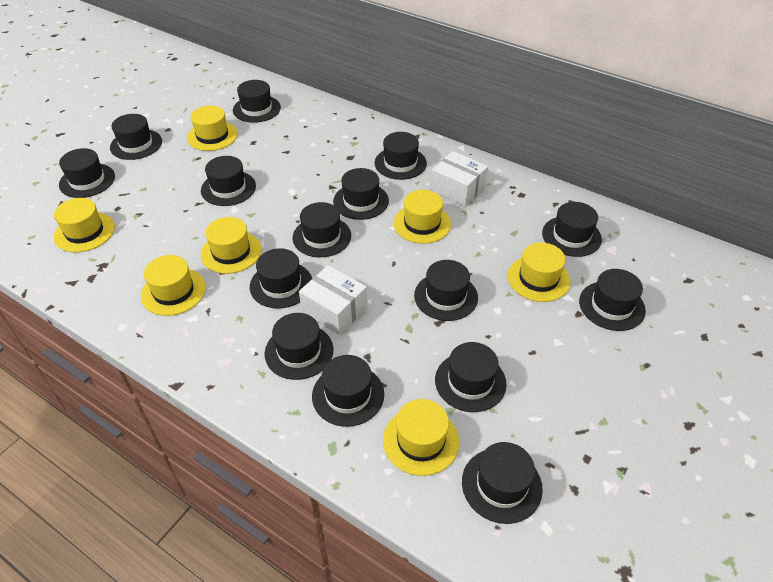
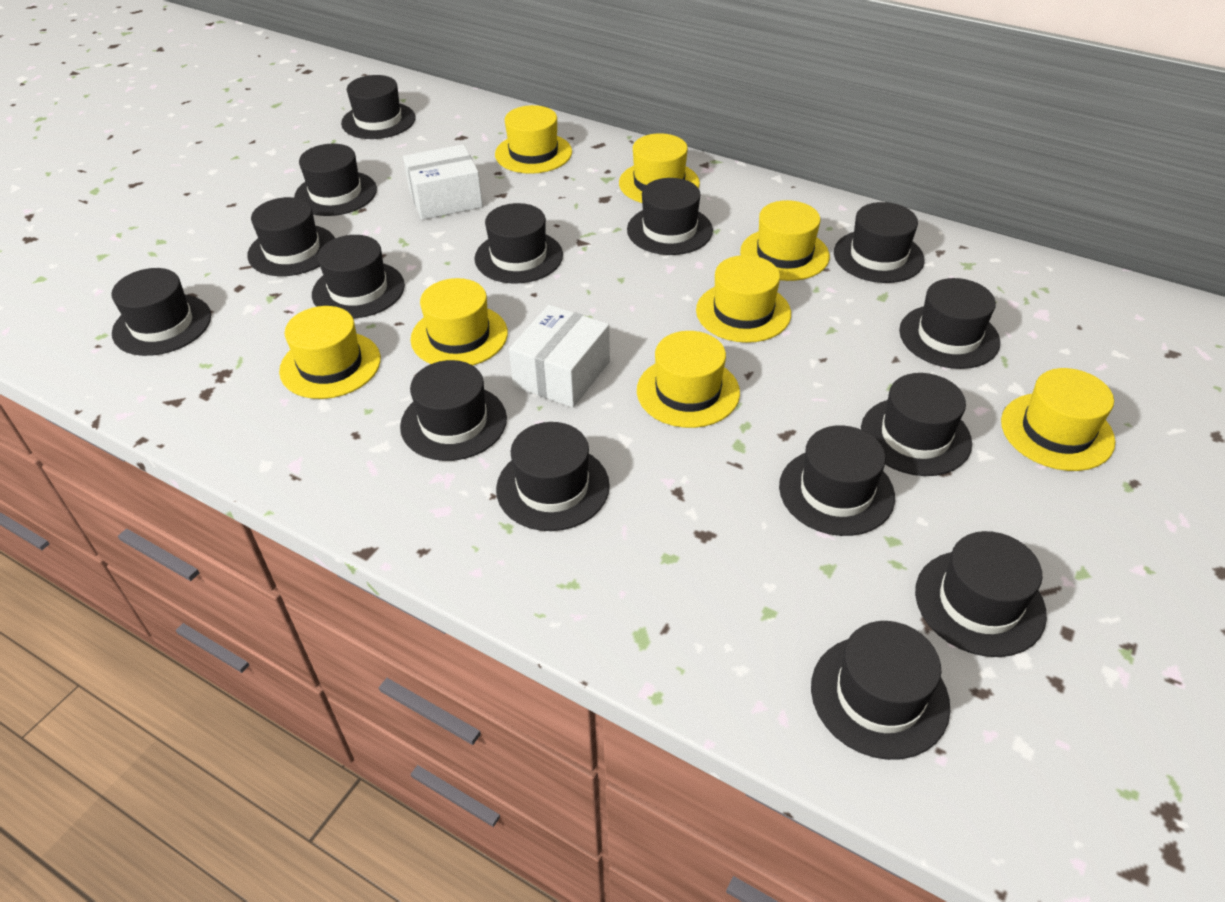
yellow hat: 7 -> 8

